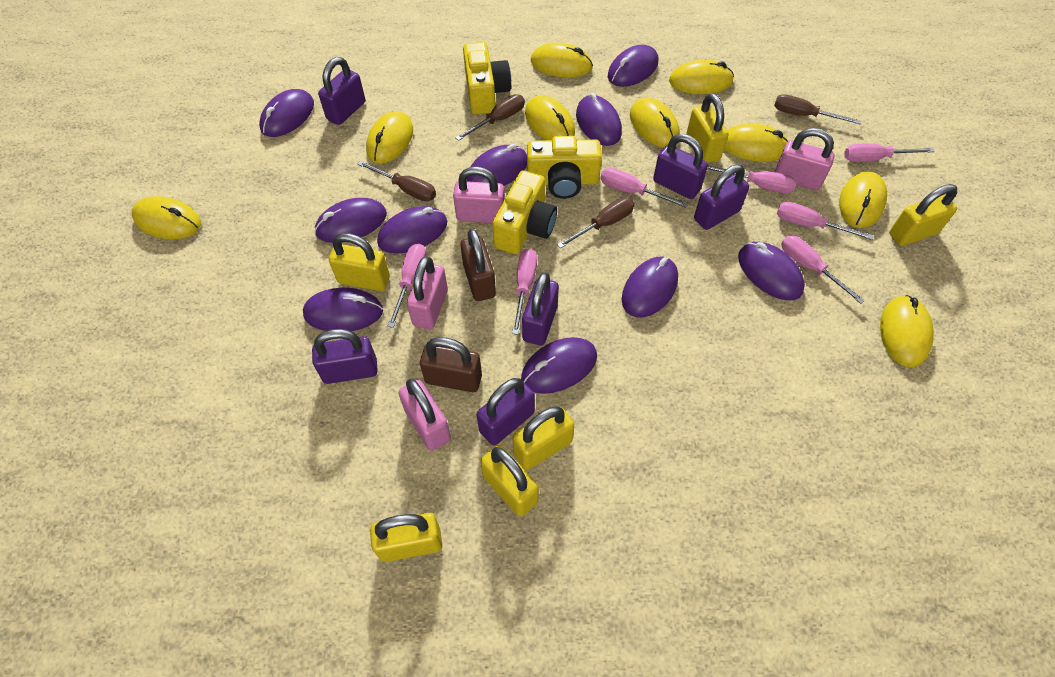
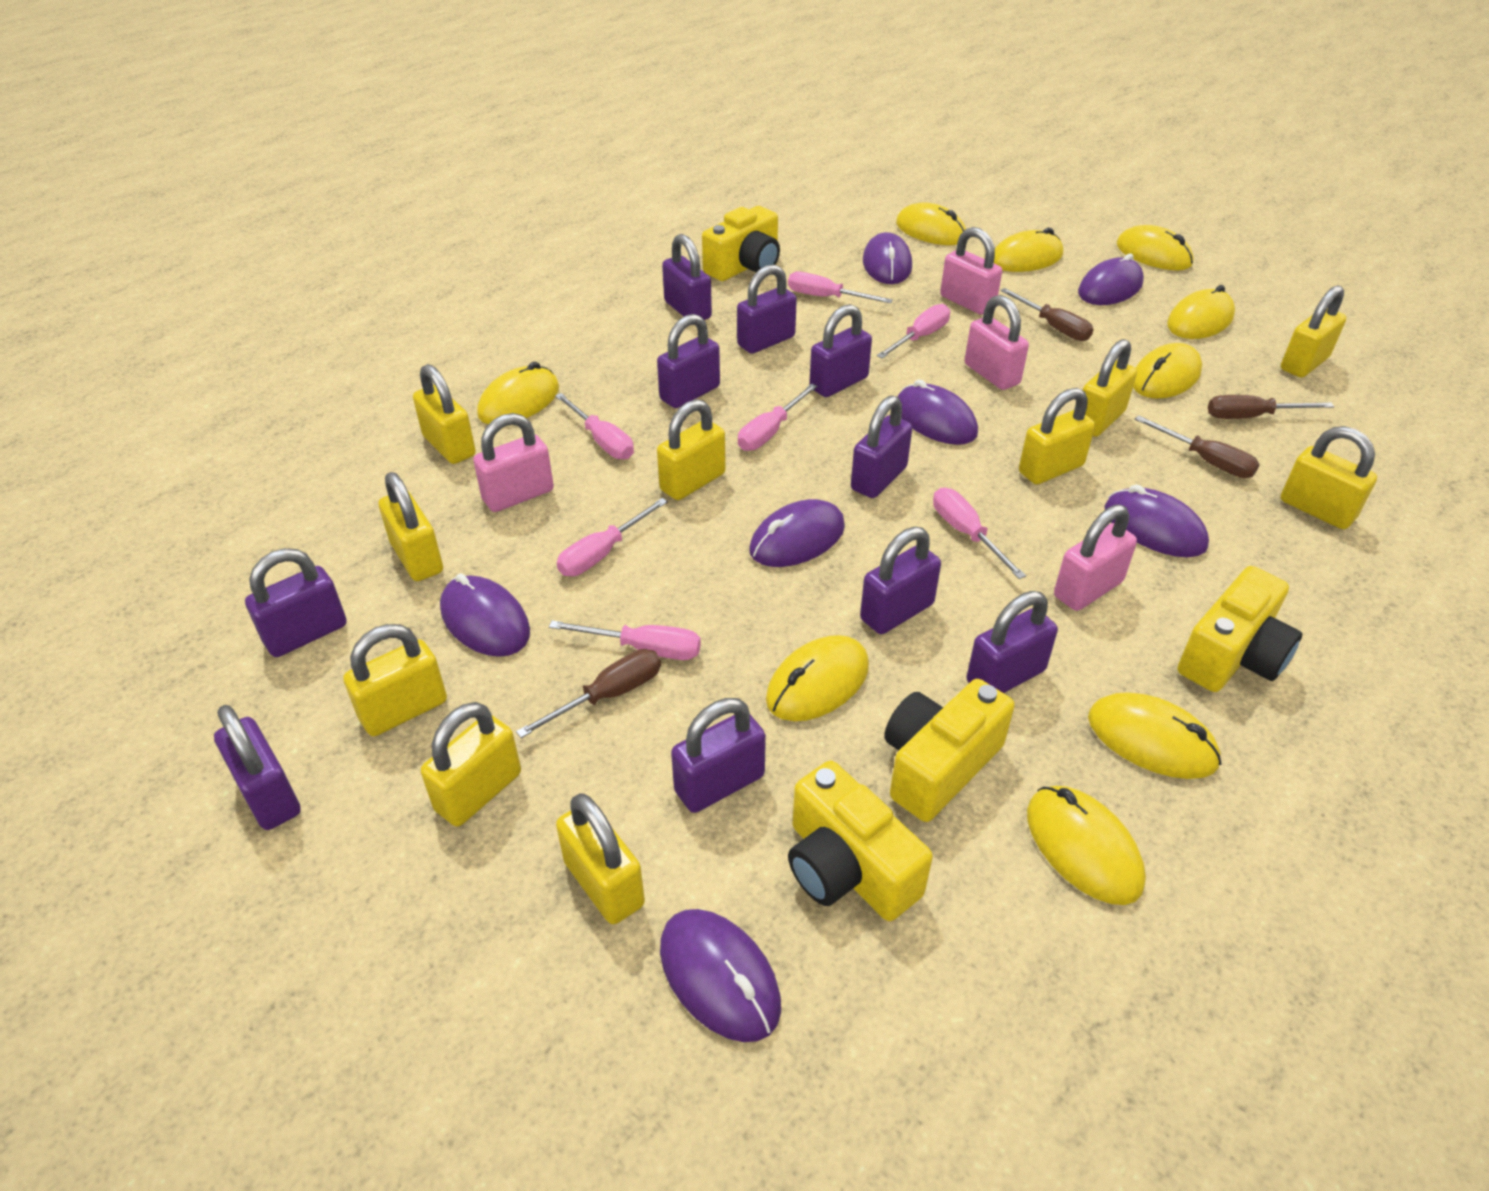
brown padlock: 2 -> 0
purple mouse: 10 -> 7
purple padlock: 6 -> 10
yellow camera: 3 -> 4
yellow padlock: 6 -> 10

